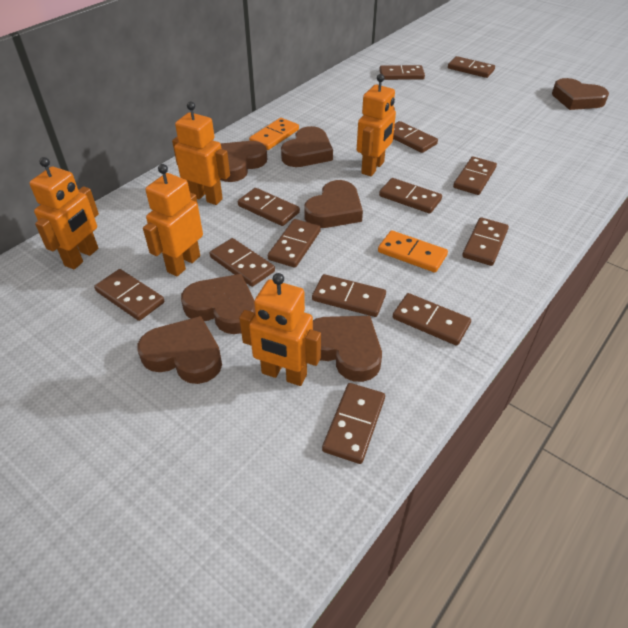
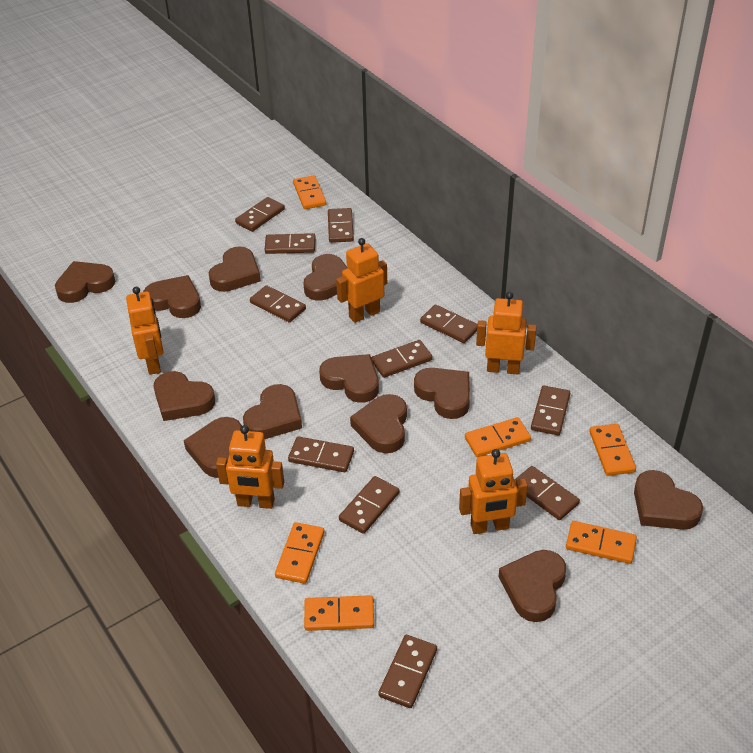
brown domino: 13 -> 11
brown heart: 7 -> 12
orange domino: 2 -> 6

